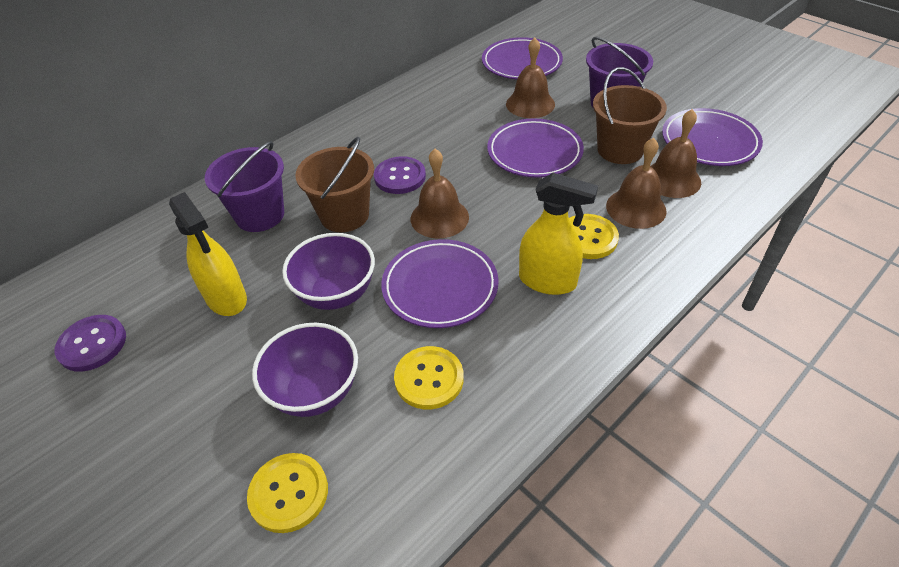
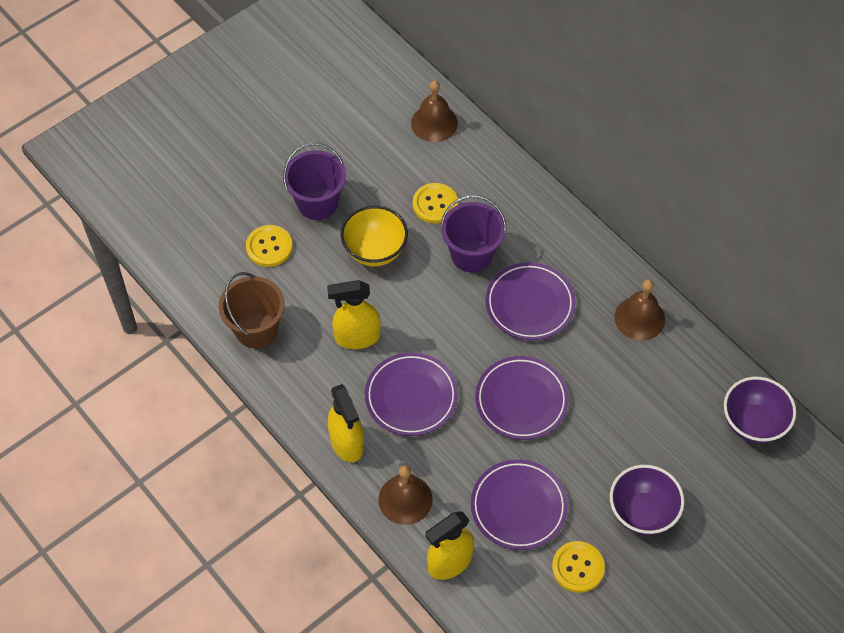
brown bell: 4 -> 3
brown bucket: 2 -> 1
purple button: 2 -> 0
yellow bowl: 0 -> 1
yellow spray bottle: 2 -> 3

